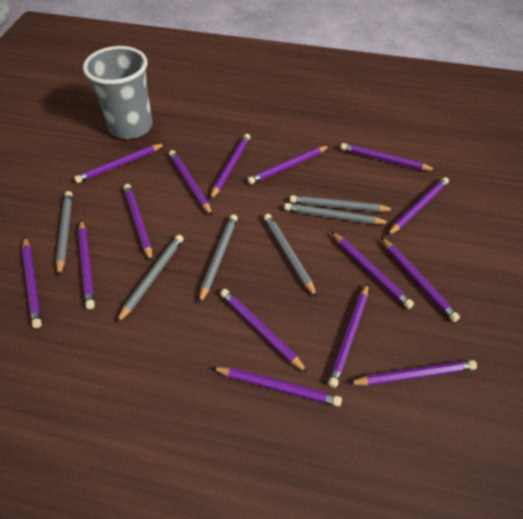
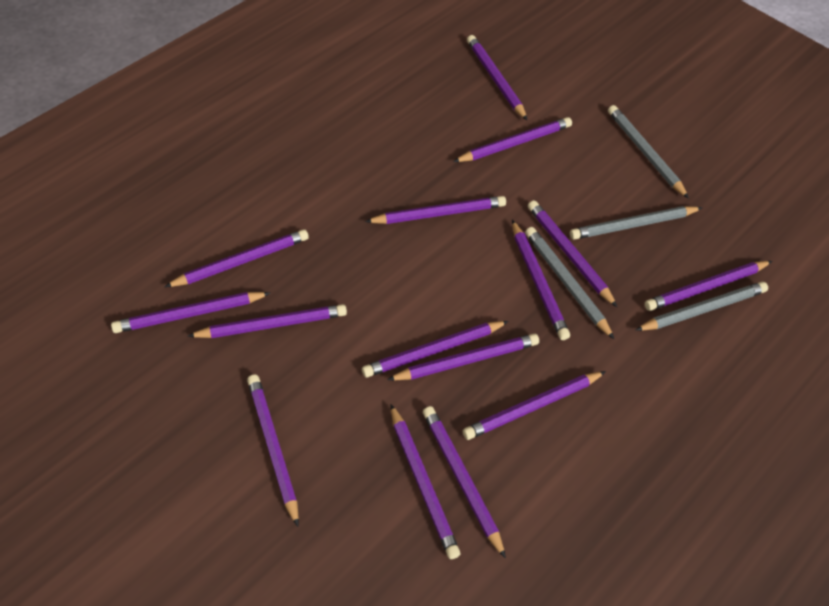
grey cup: 1 -> 0
grey pencil: 6 -> 4

